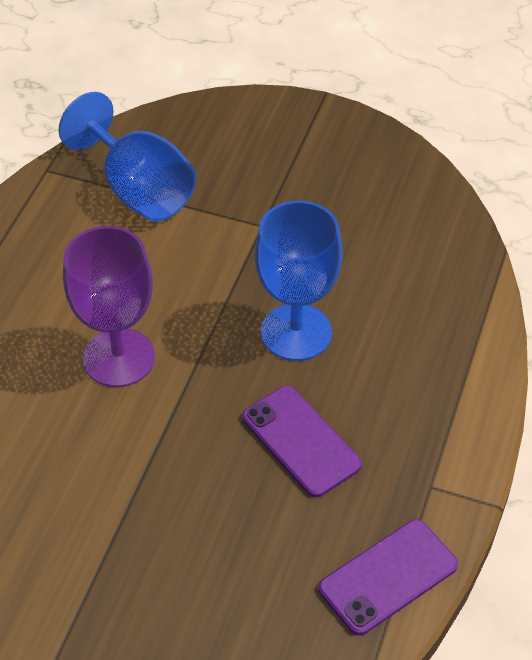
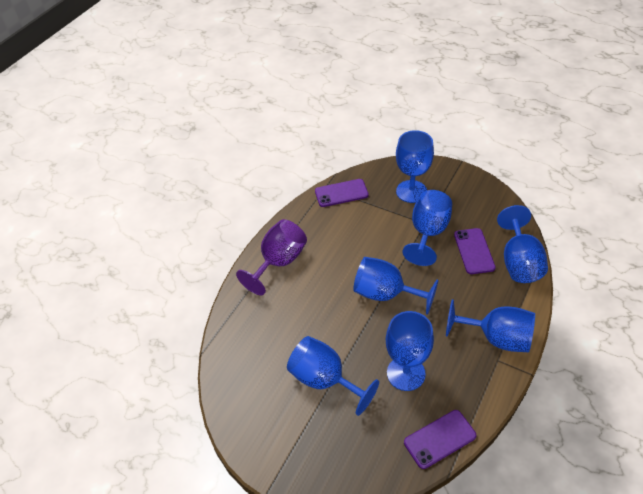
blue goblet: 2 -> 7
purple phone: 2 -> 3

